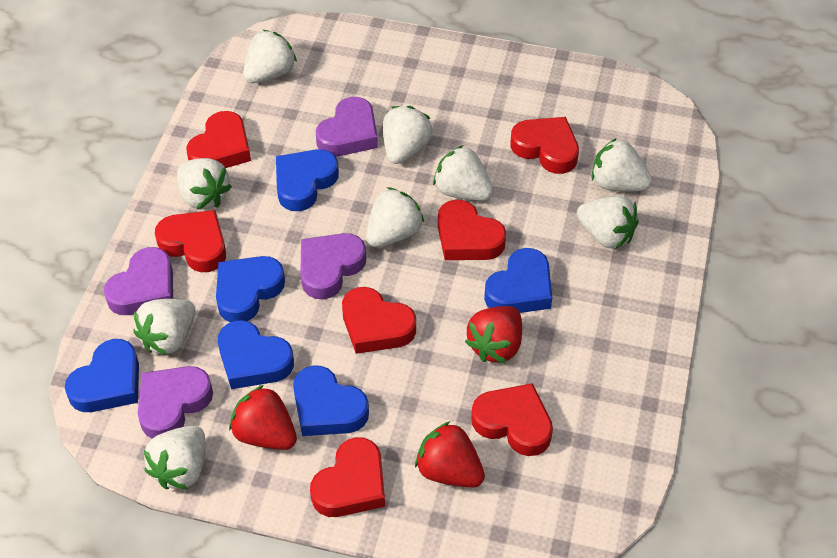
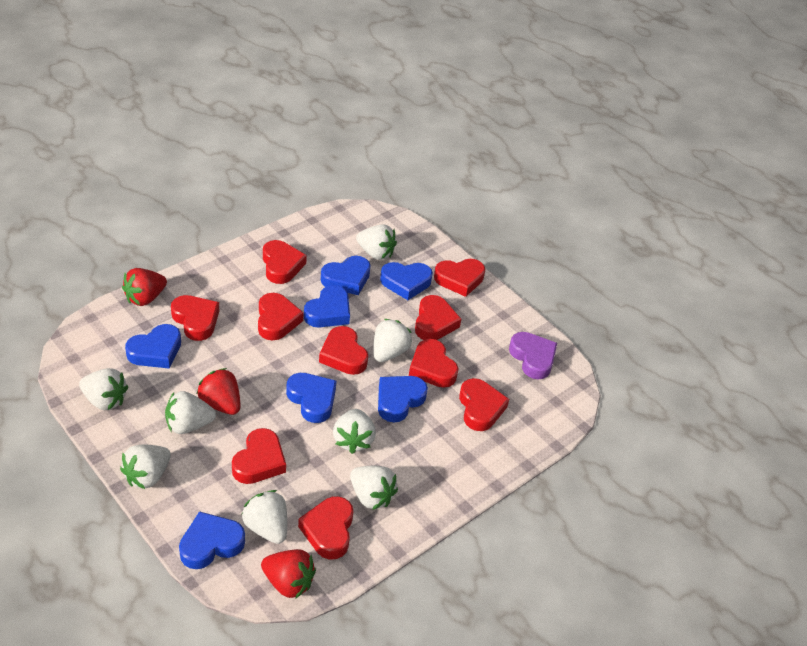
blue heart: 6 -> 7
purple heart: 4 -> 1
red heart: 7 -> 10
white strawberry: 9 -> 8

